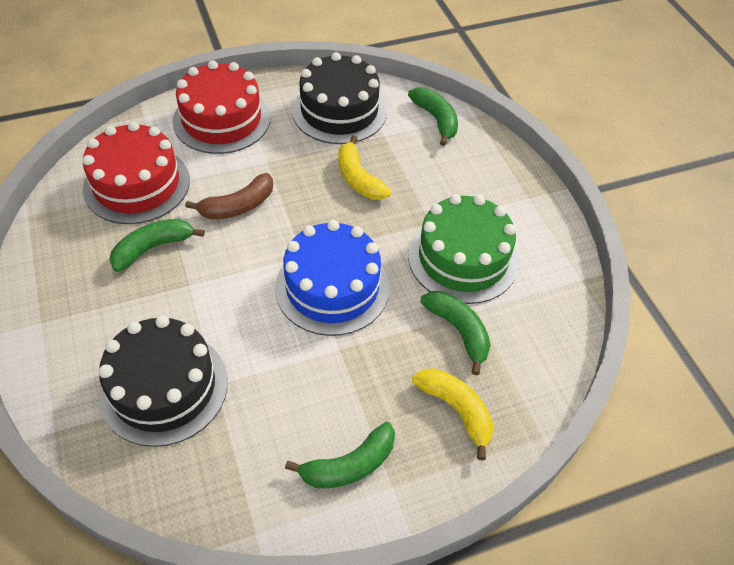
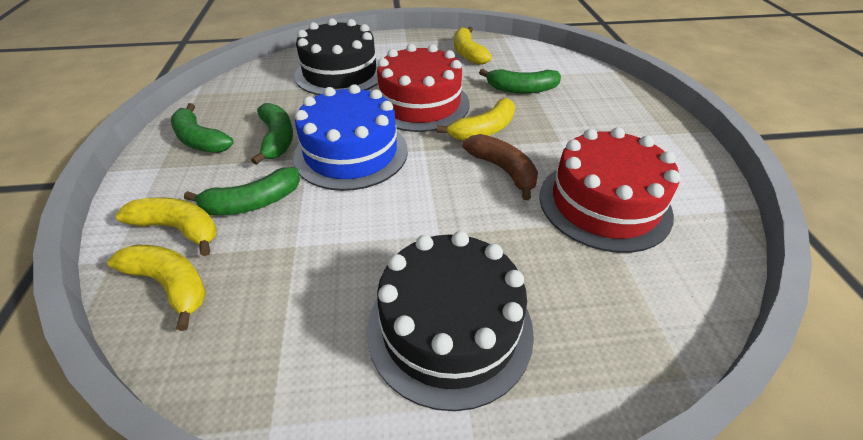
green cake: 1 -> 0
yellow banana: 2 -> 4

